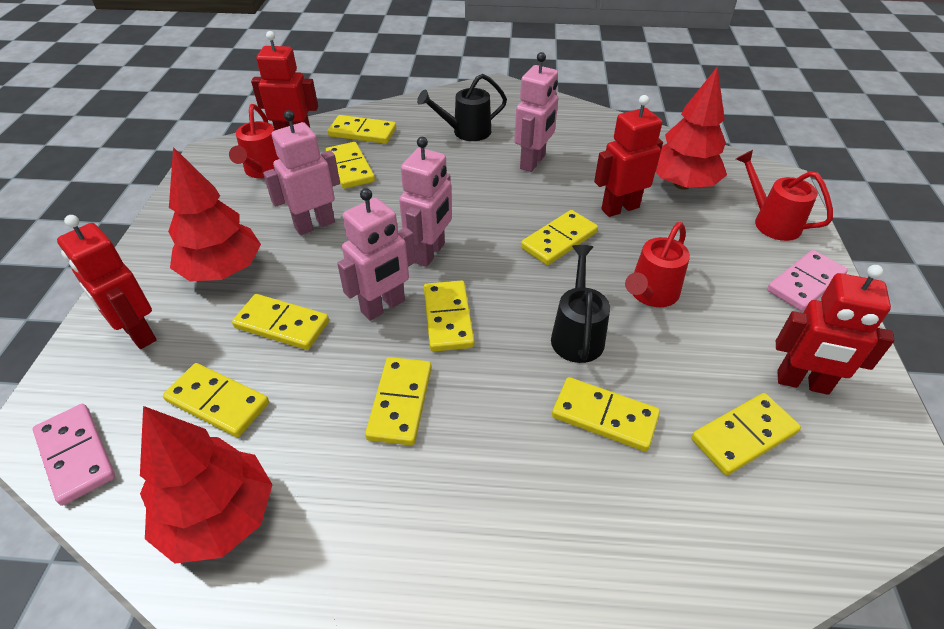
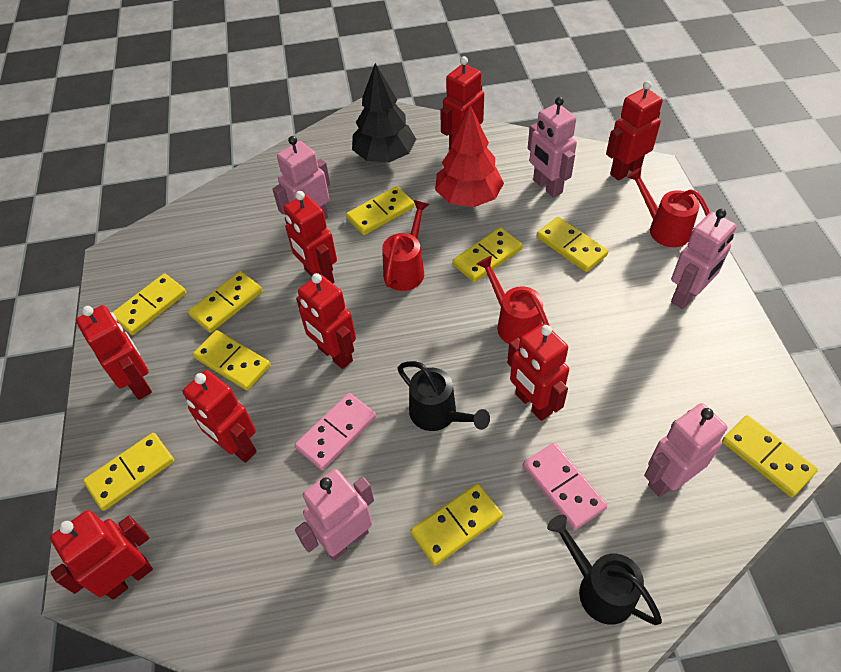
black tree: 0 -> 1
pink robot: 4 -> 5
red robot: 4 -> 8
red tree: 3 -> 1

